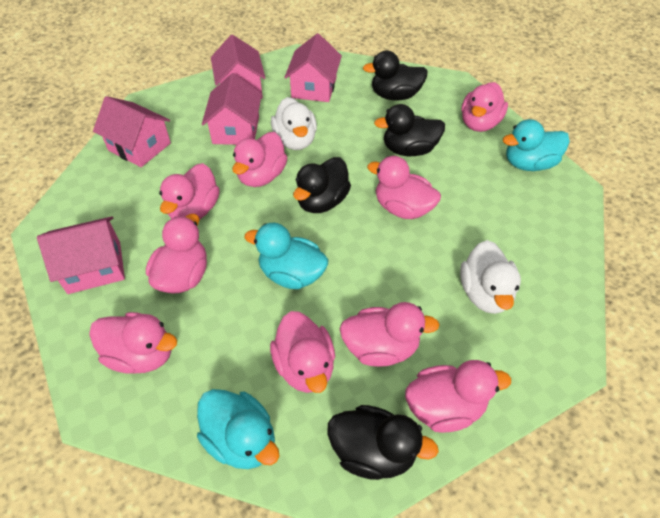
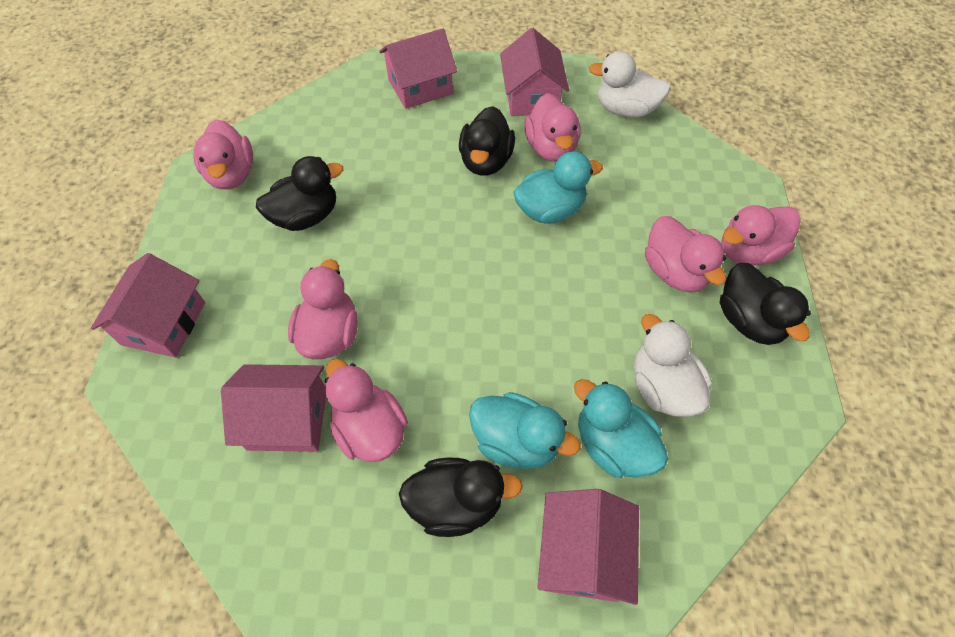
pink duck: 9 -> 6

